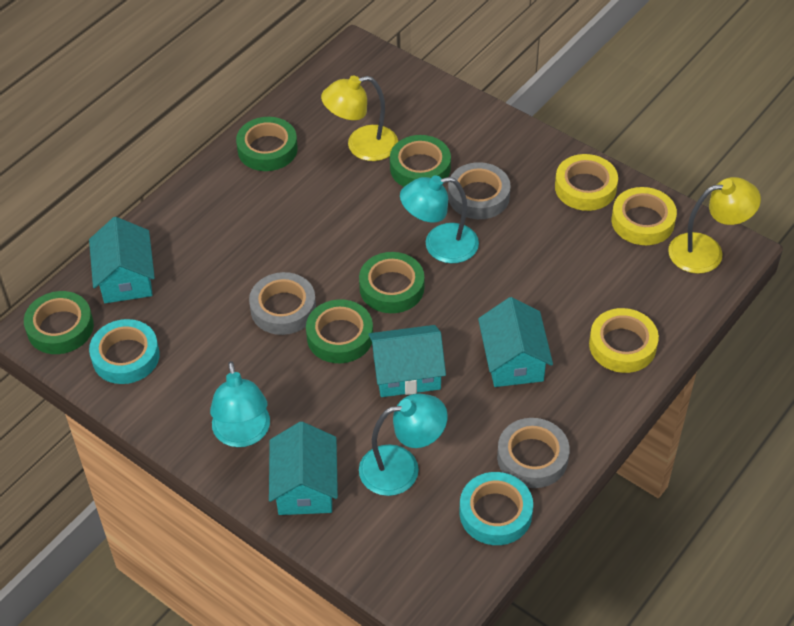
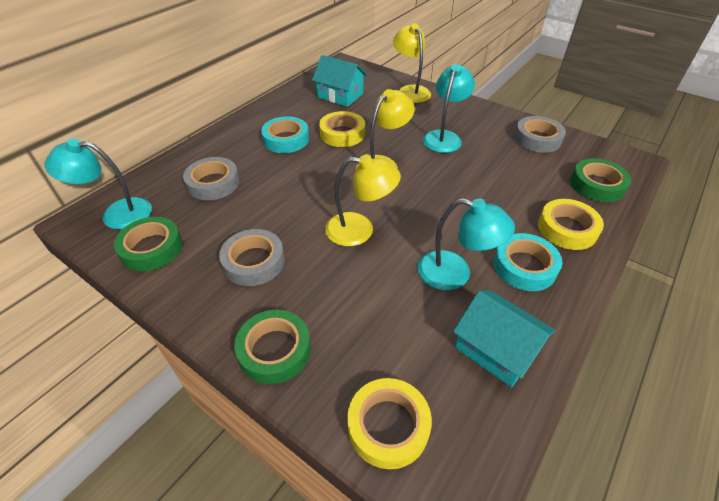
green tape: 5 -> 3
turquoise house: 4 -> 2
yellow lamp: 2 -> 3

